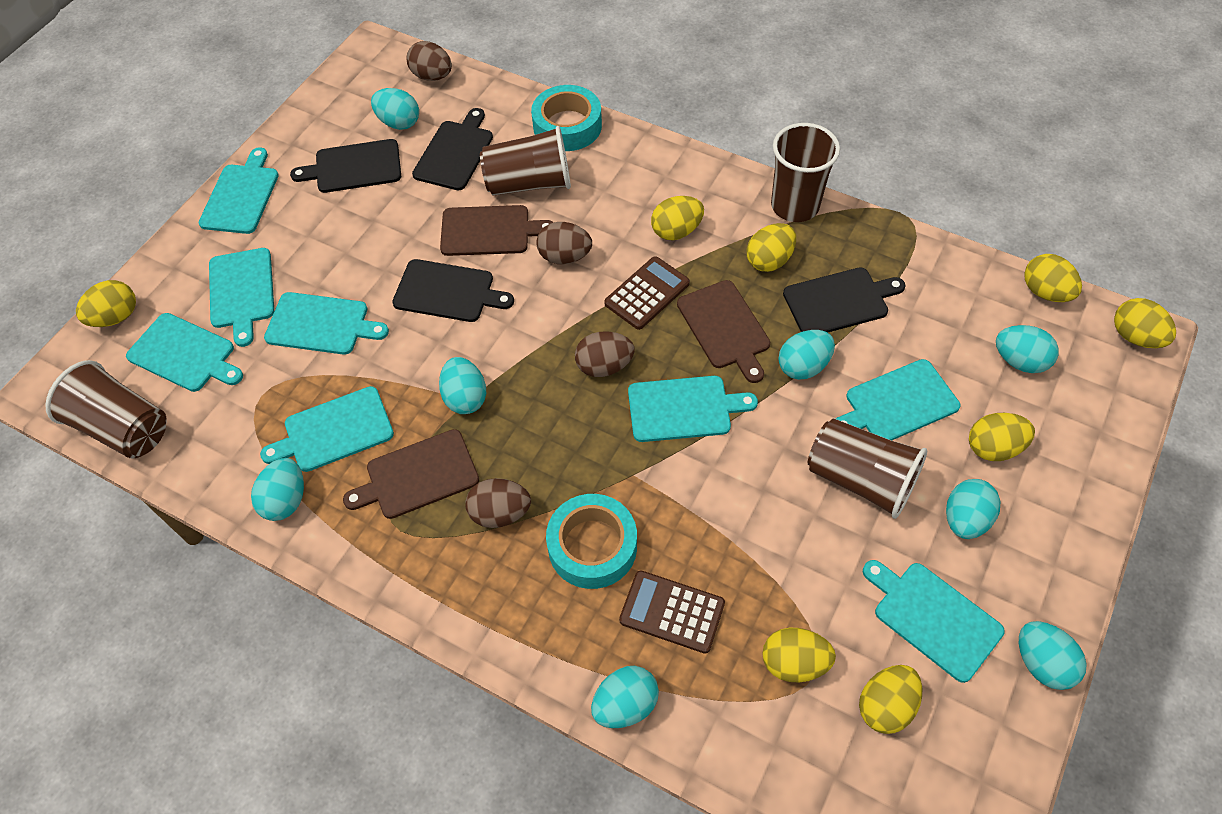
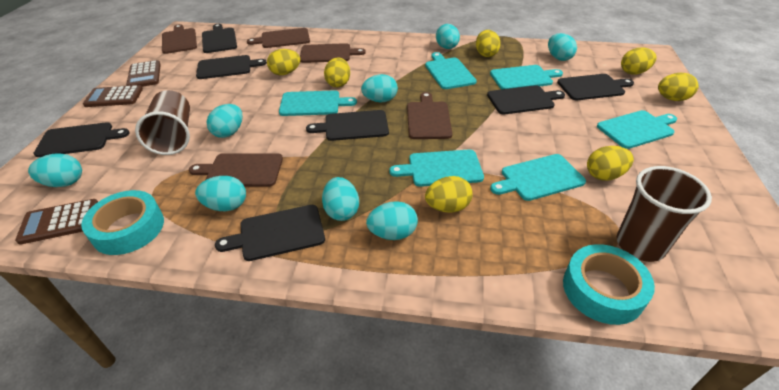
black cutting board: 4 -> 7
brown calculator: 2 -> 3
brown cup: 4 -> 2
brown cutting board: 3 -> 5
brown egg: 4 -> 0
turquoise cutting board: 8 -> 6
yellow egg: 8 -> 7

